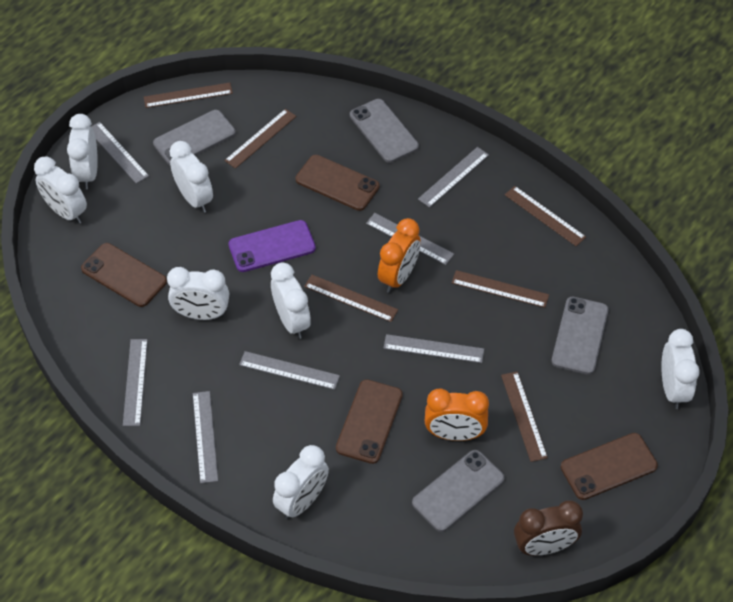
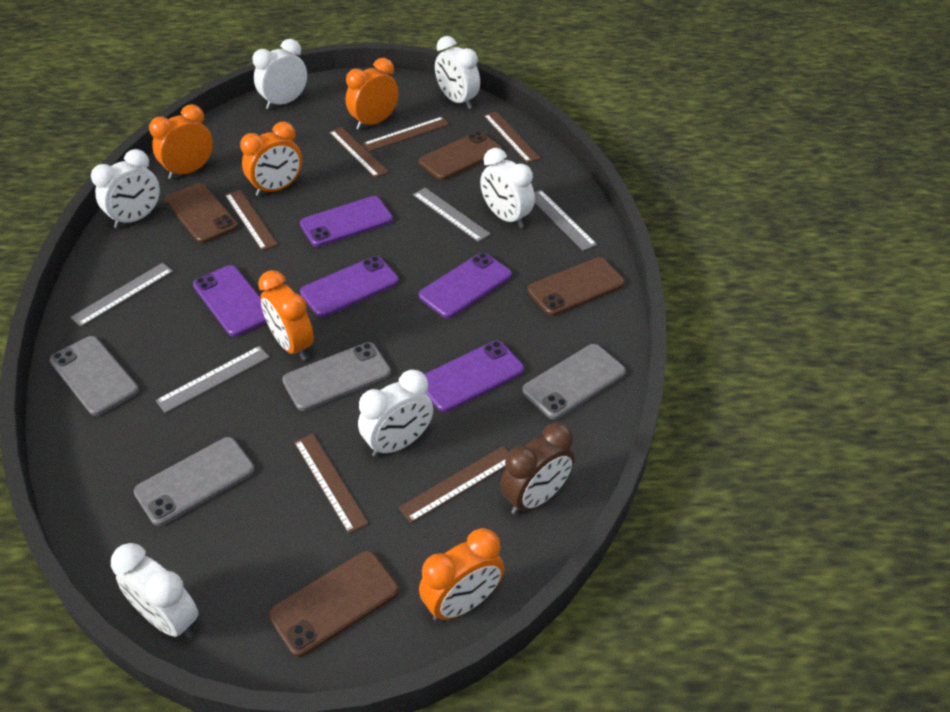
grey ruler: 7 -> 4
orange clock: 2 -> 5
purple phone: 1 -> 5
white clock: 7 -> 6

